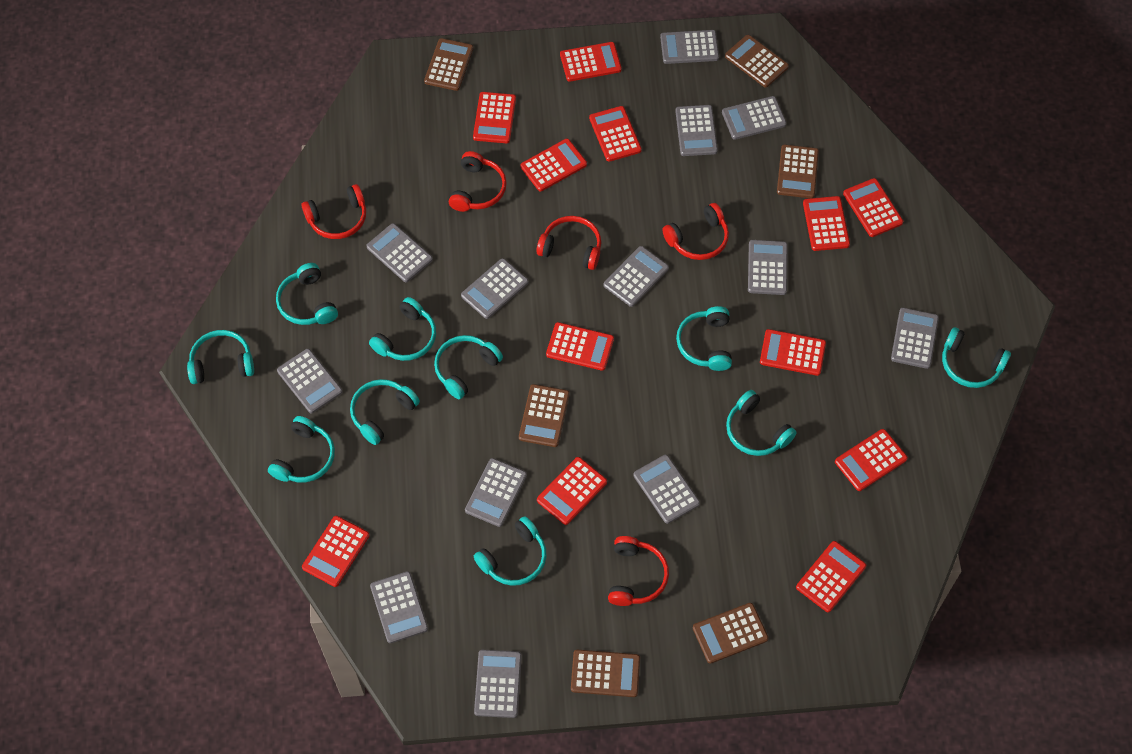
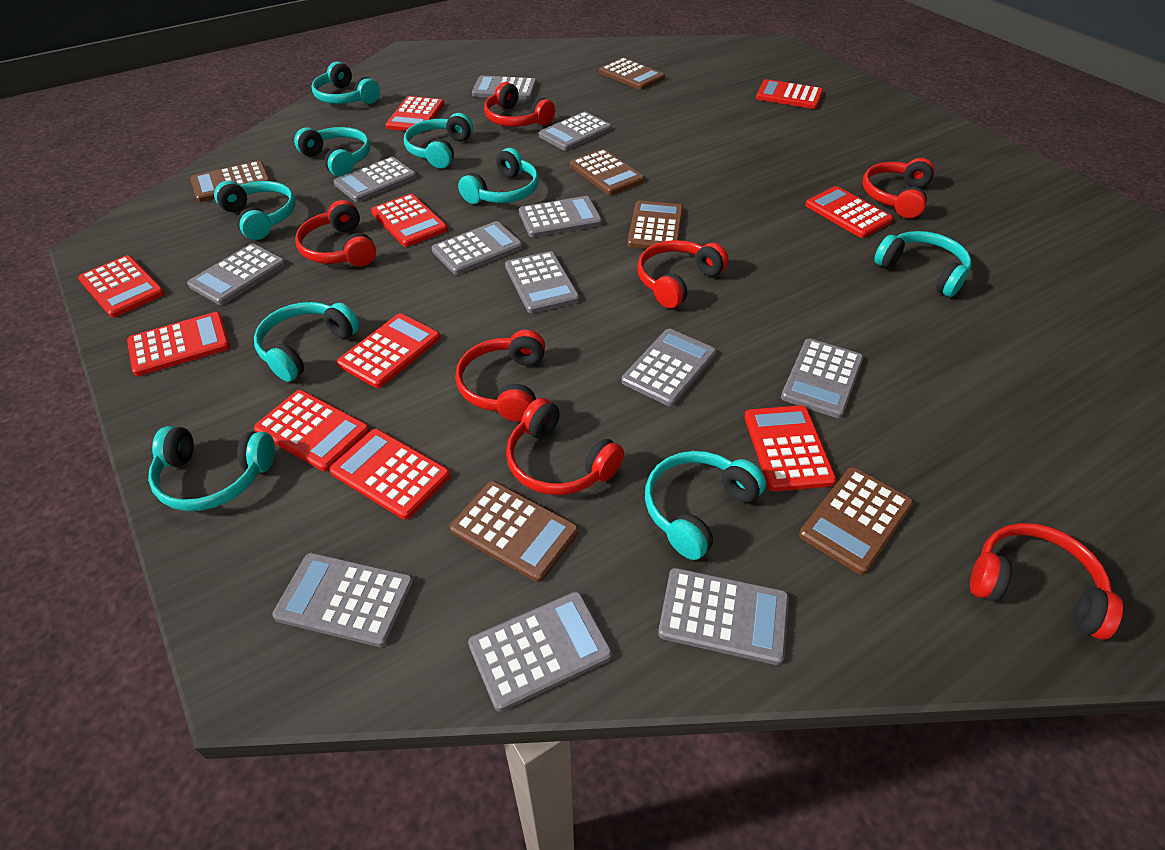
grey calculator: 13 -> 12
red calculator: 12 -> 10
red headphones: 5 -> 7
turquoise headphones: 10 -> 9

